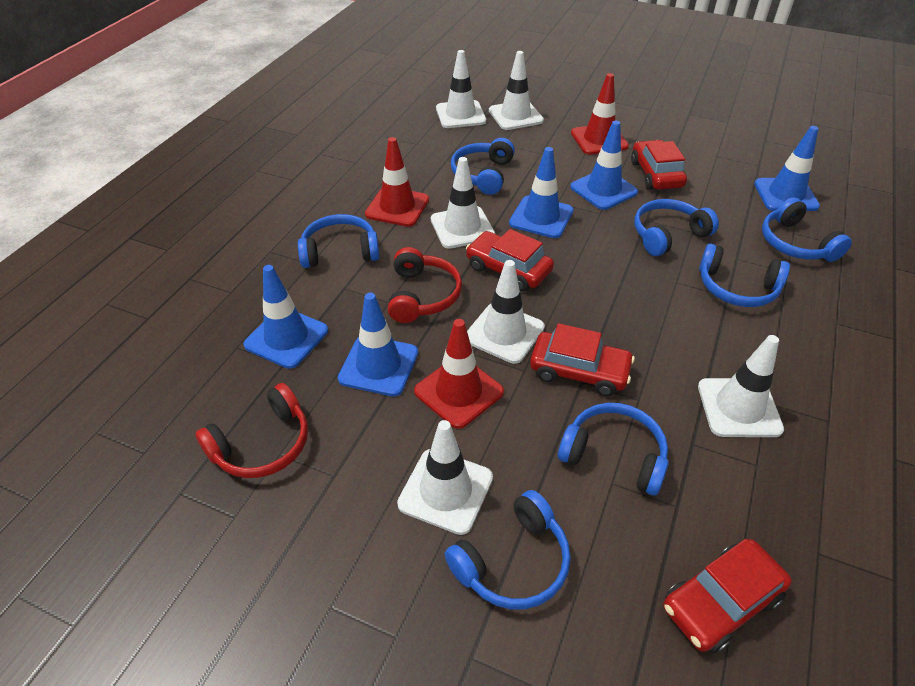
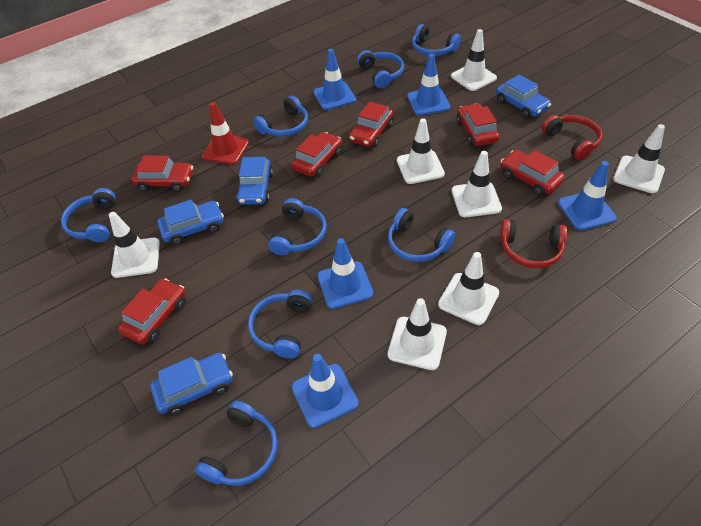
blue car: 0 -> 4
blue headphones: 7 -> 8
red car: 4 -> 6
red traffic cone: 3 -> 1
white traffic cone: 6 -> 7

